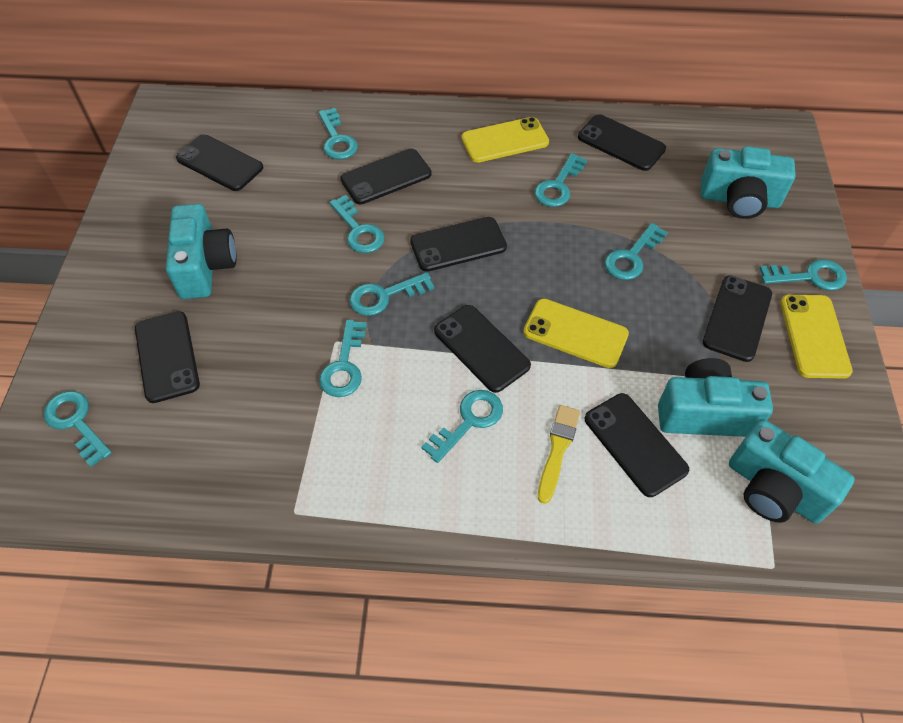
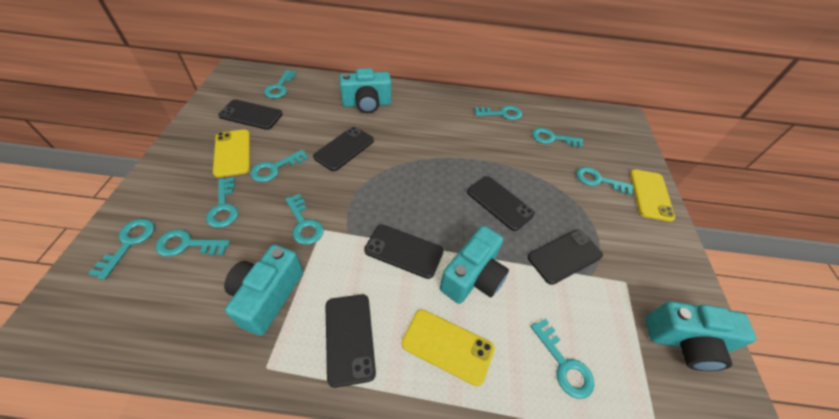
black phone: 8 -> 6
turquoise key: 9 -> 10
yellow brush: 1 -> 0

